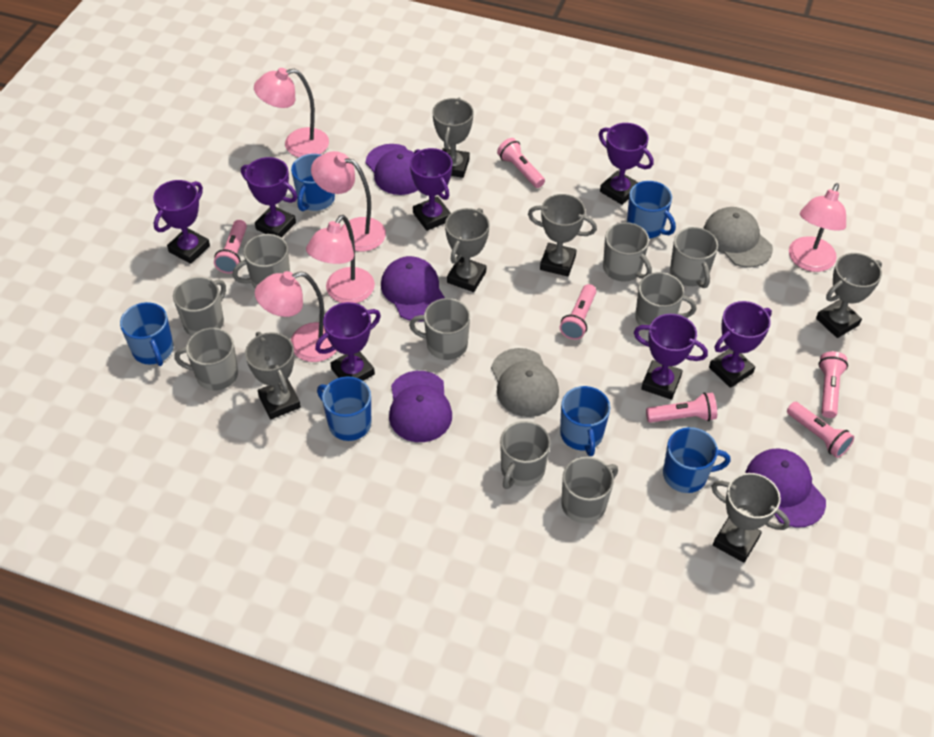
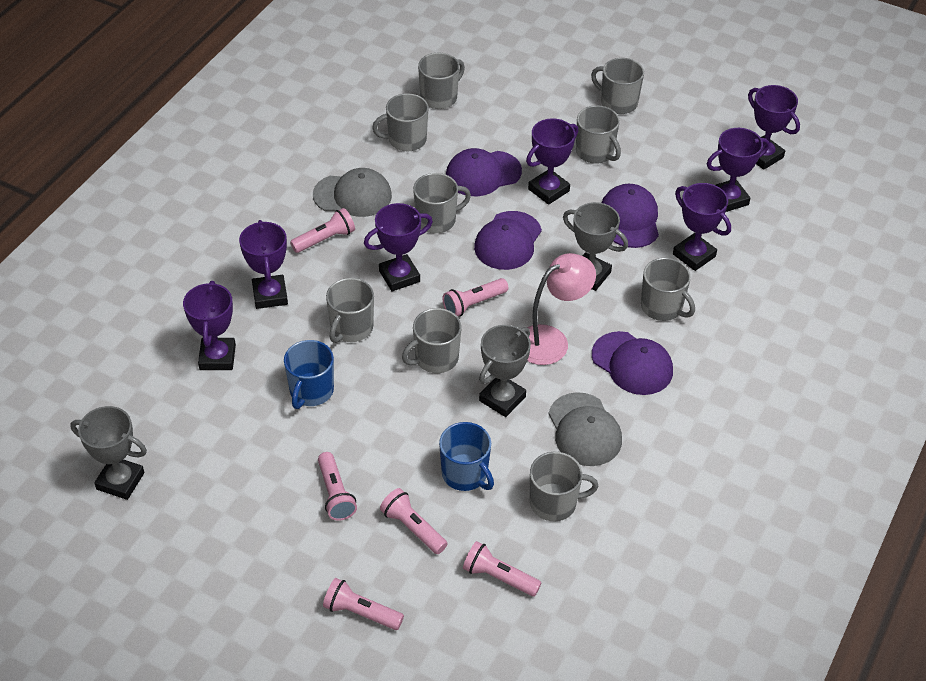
blue mug: 6 -> 2
grey trophy: 6 -> 3
pink lamp: 5 -> 1

